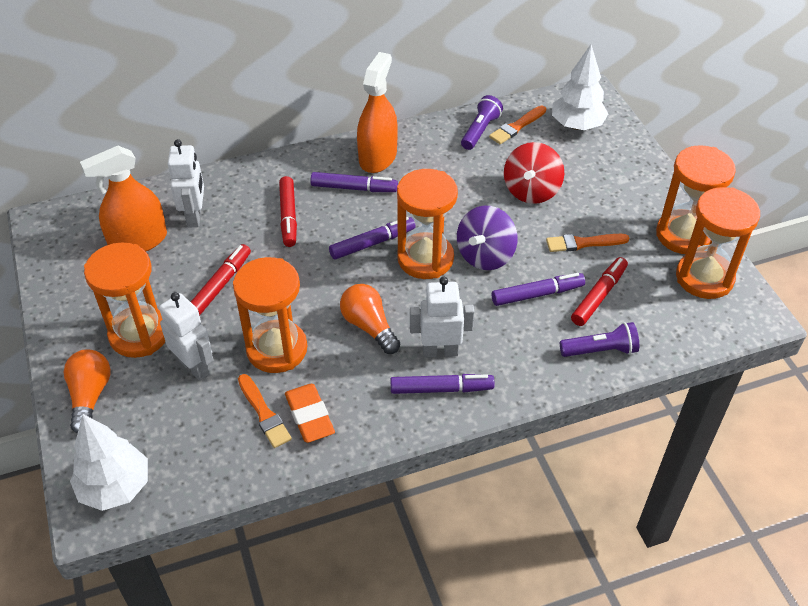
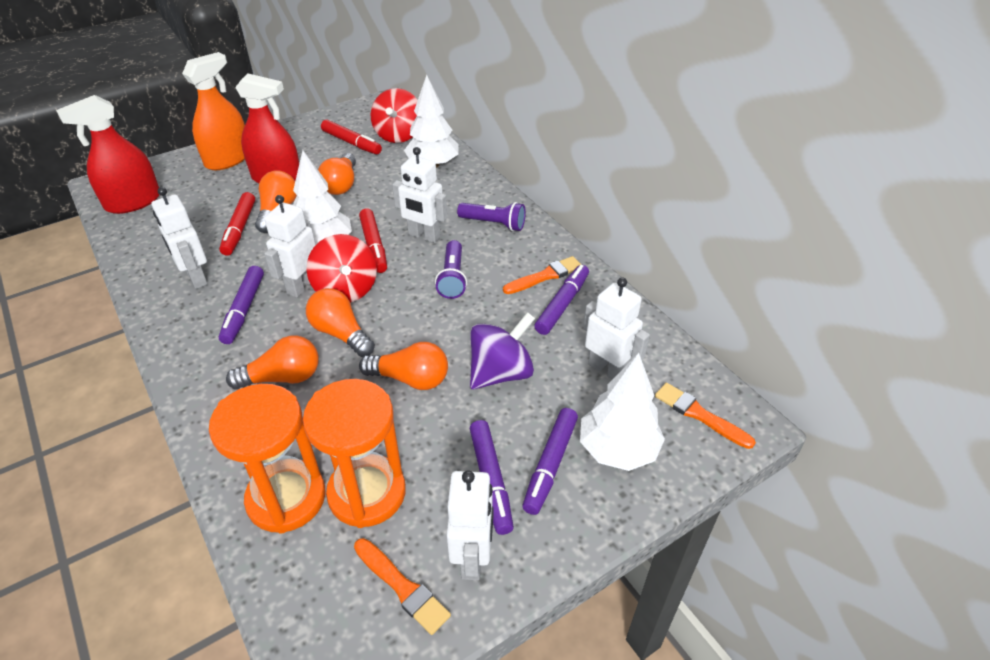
orange eraser: 1 -> 0
orange hourglass: 5 -> 2
orange light bulb: 2 -> 5
orange spray bottle: 2 -> 1
red spinning top: 1 -> 2
red spray bottle: 0 -> 2
white robot: 3 -> 5
white tree: 2 -> 3

